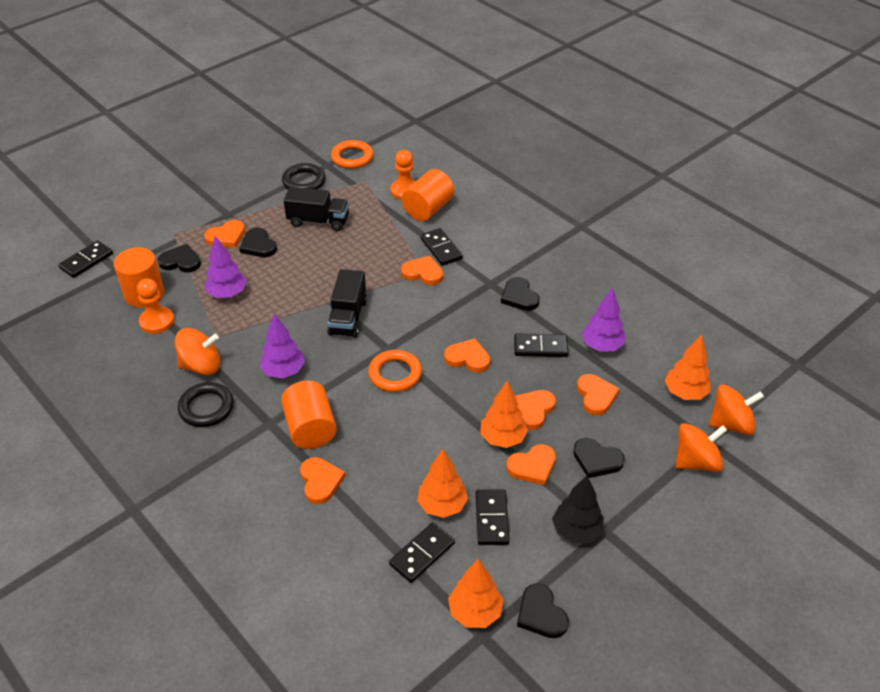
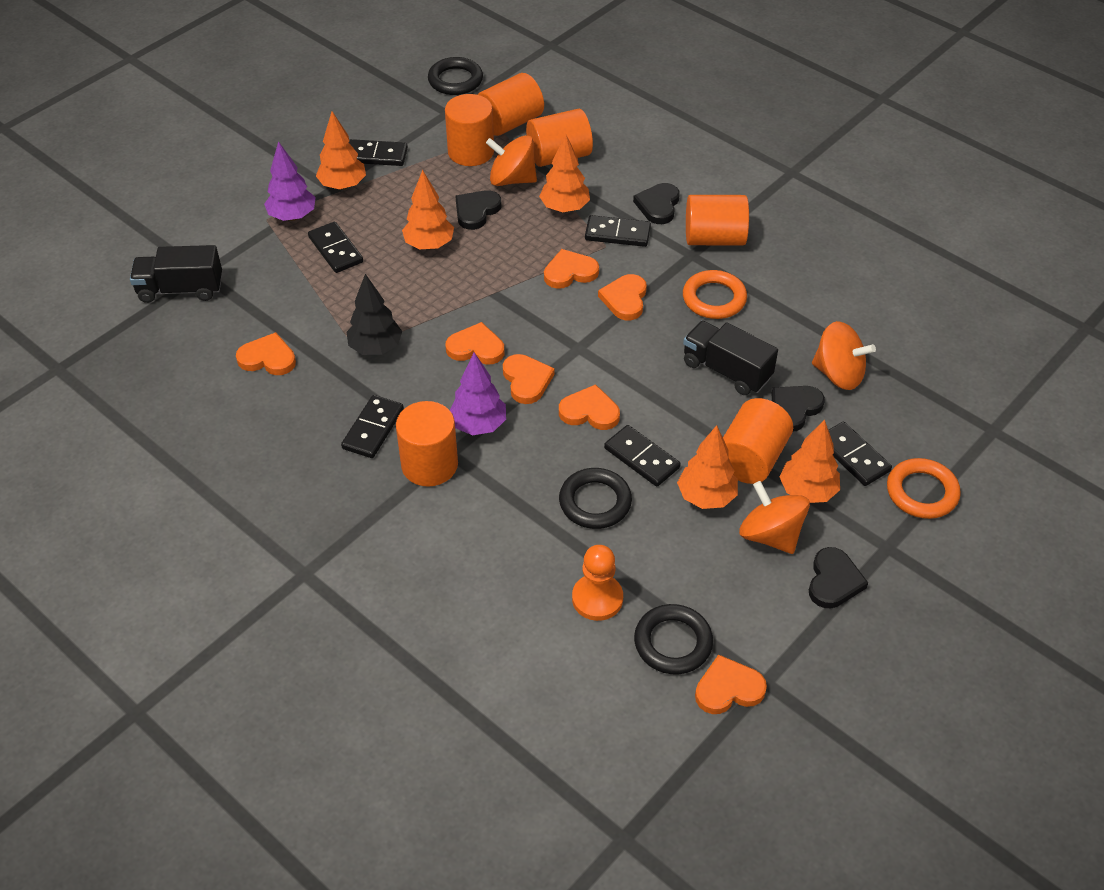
black domino: 5 -> 6
black heart: 5 -> 4
black ring: 2 -> 3
orange cylinder: 3 -> 6
orange pawn: 2 -> 1
orange tree: 4 -> 5
purple tree: 3 -> 2

